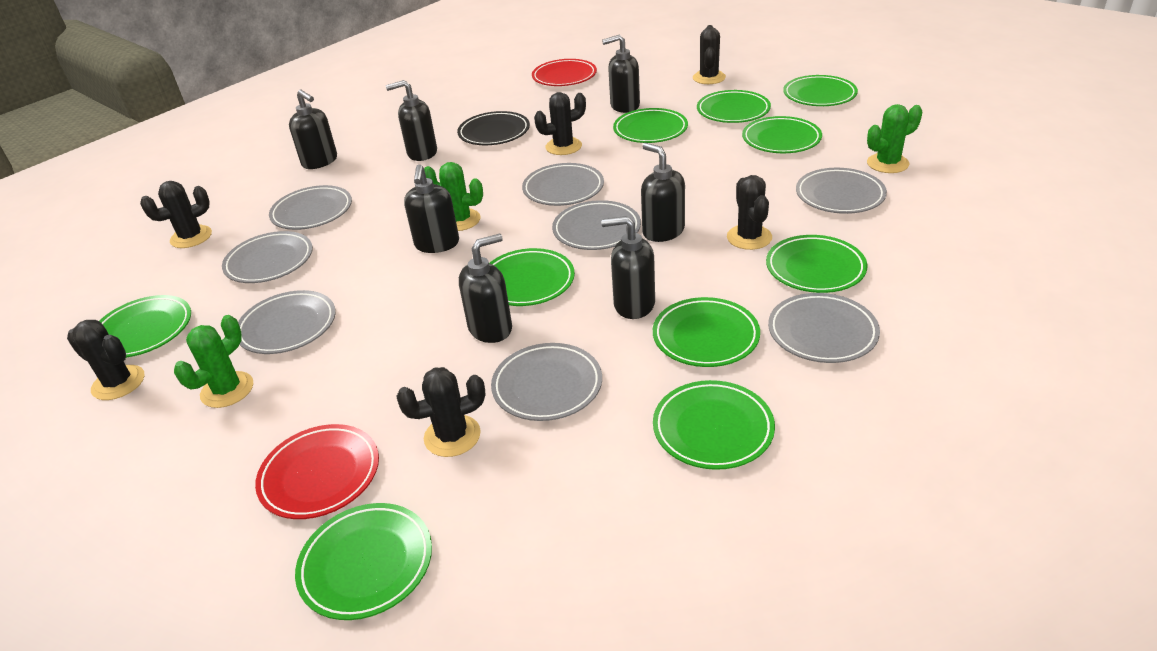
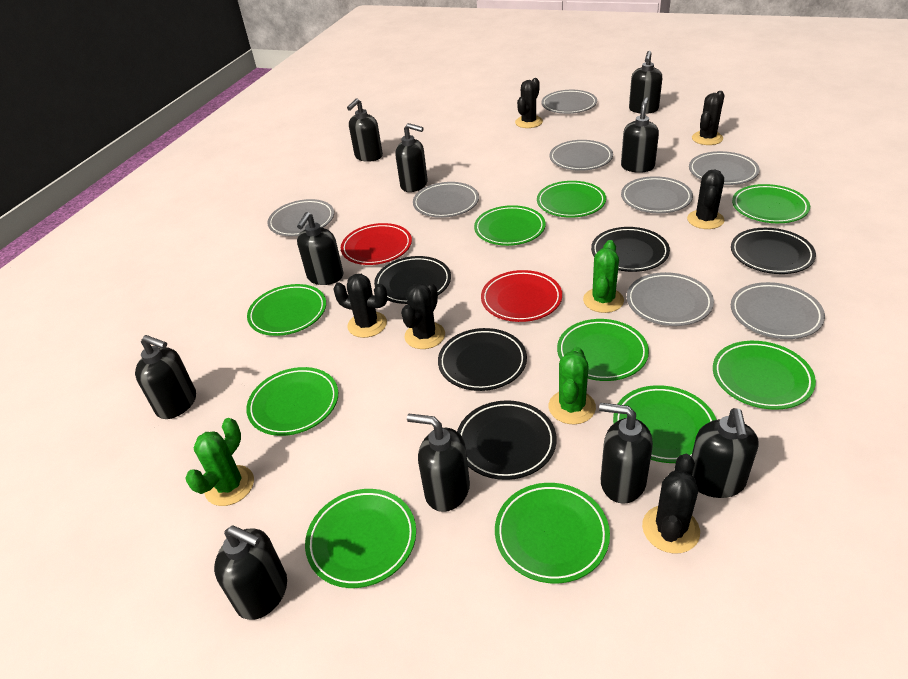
black plate: 1 -> 5
black soap dispenser: 7 -> 10

